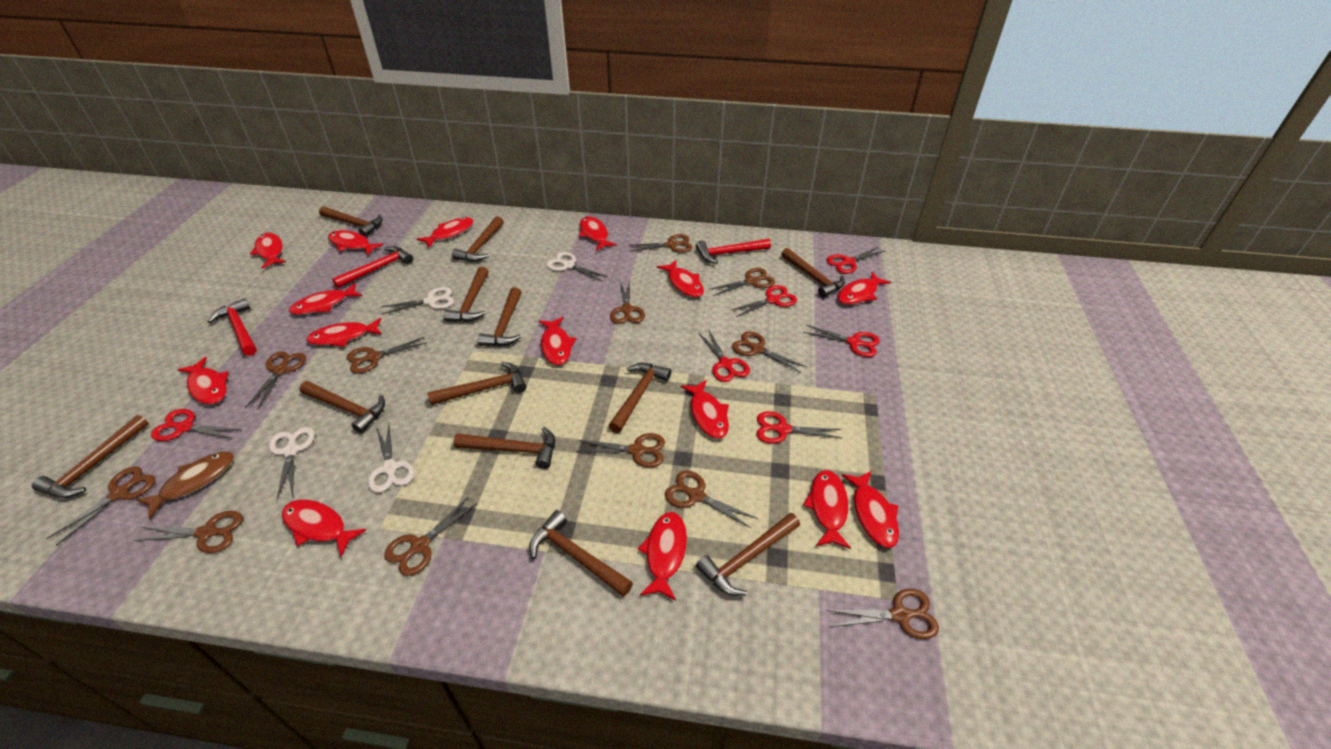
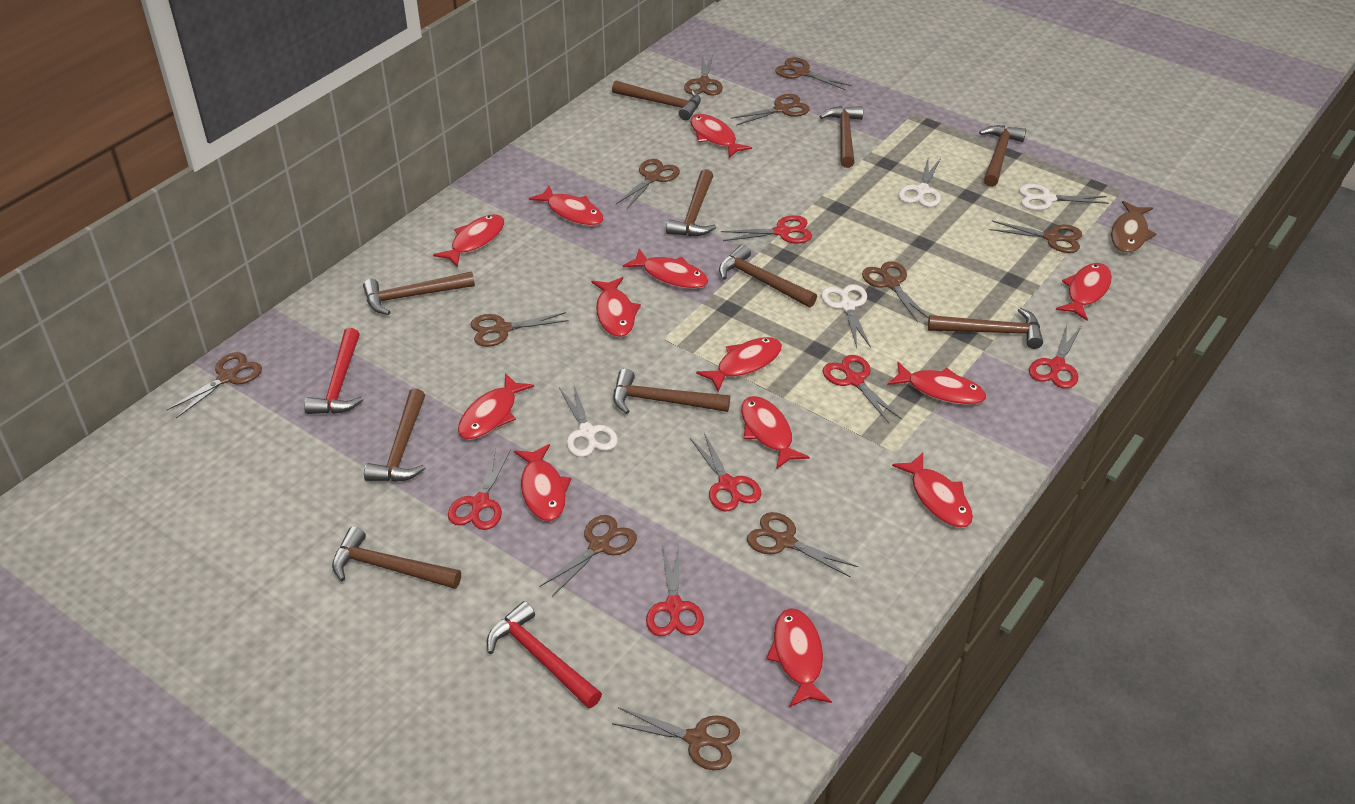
brown hammer: 12 -> 10
brown scissors: 12 -> 11
red fish: 15 -> 13
red hammer: 3 -> 2

